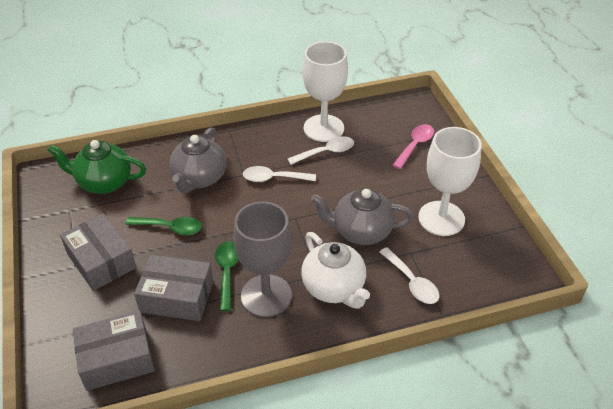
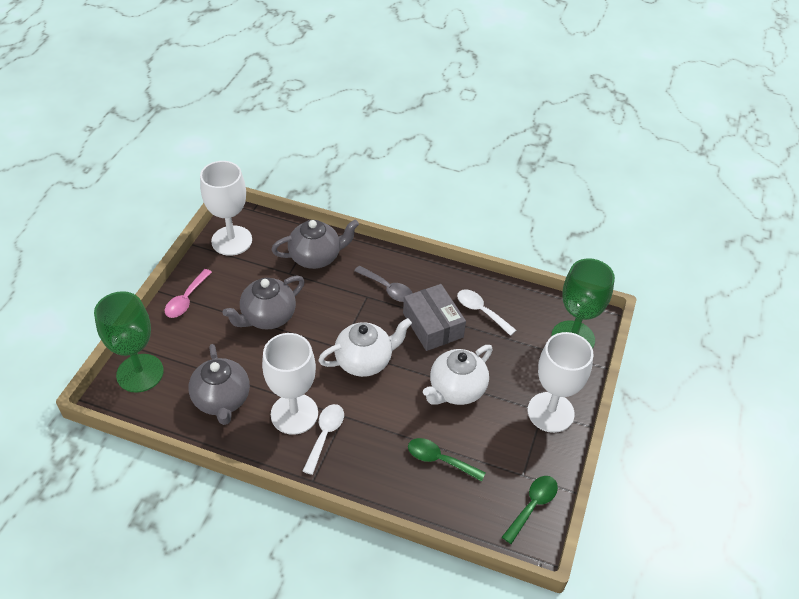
green goblet: 0 -> 2
green teapot: 1 -> 0
grey box: 3 -> 1
grey goblet: 1 -> 0
grey spoon: 0 -> 1
grey teapot: 2 -> 3
white goblet: 2 -> 3
white spoon: 3 -> 2
white teapot: 1 -> 2

